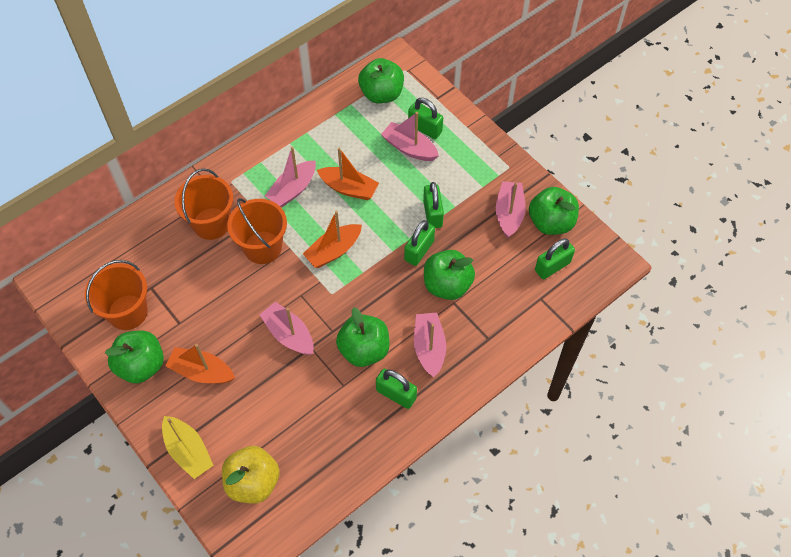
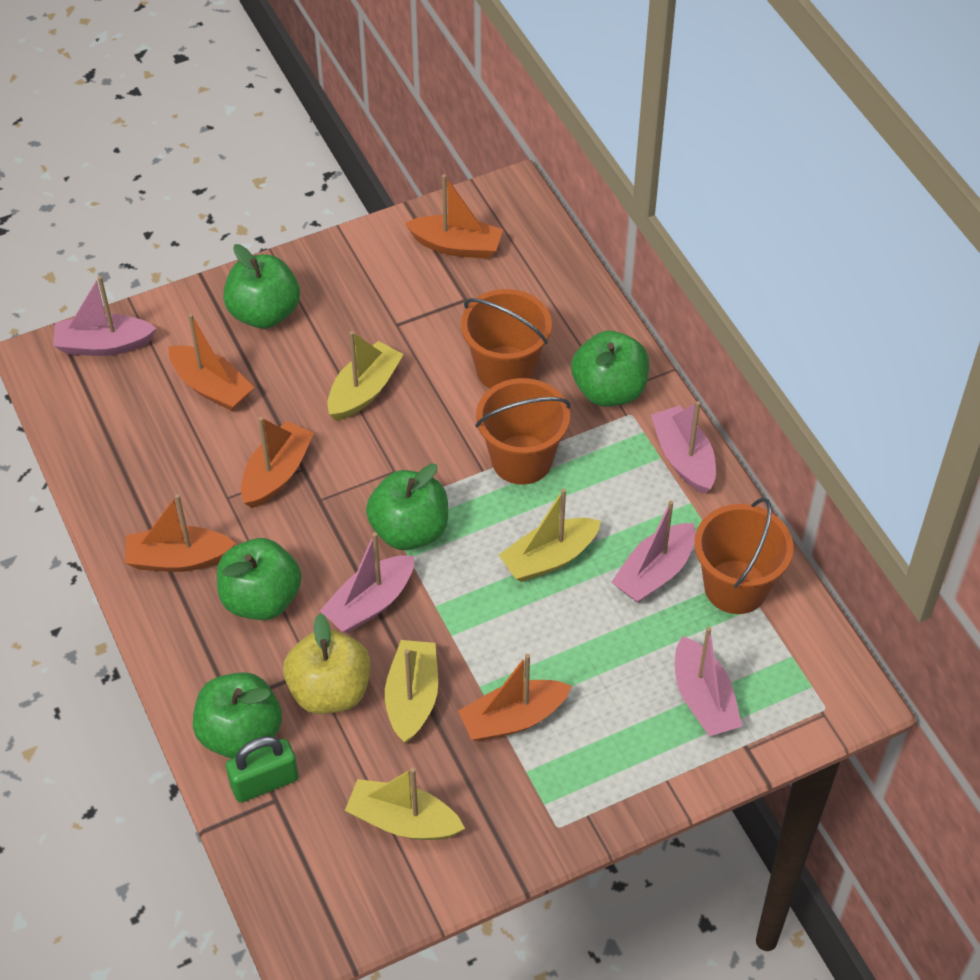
green padlock: 5 -> 1
orange boat: 3 -> 5
yellow boat: 1 -> 4

